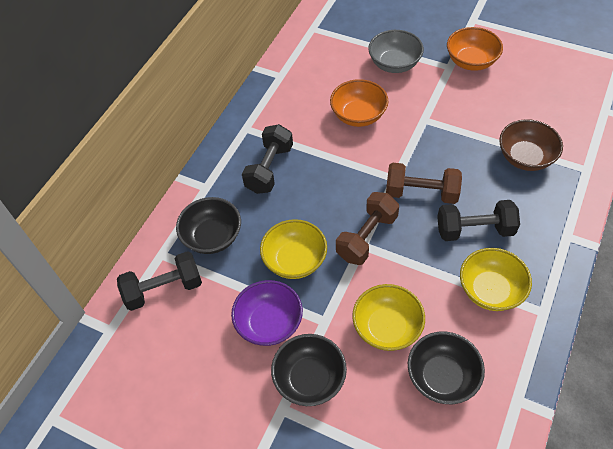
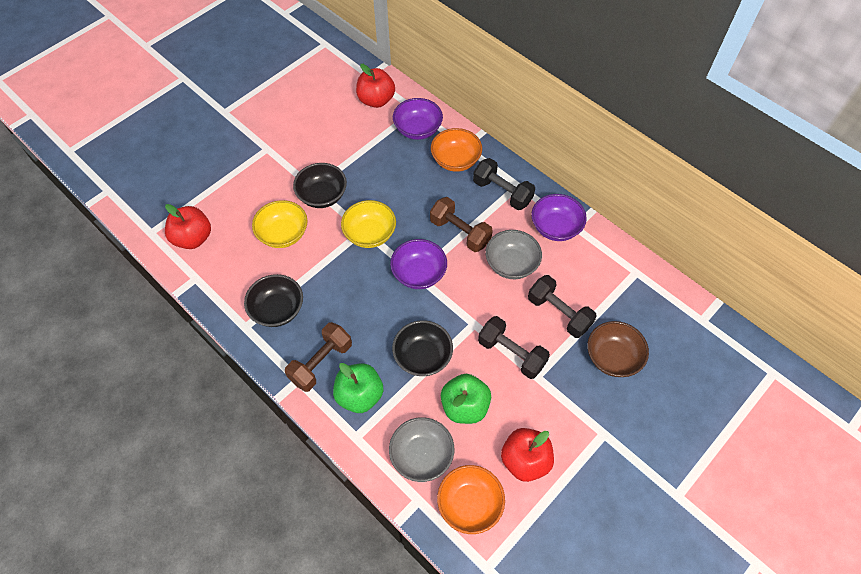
green apple: 0 -> 2
grey bowl: 1 -> 2
purple bowl: 1 -> 3
red apple: 0 -> 3
yellow bowl: 3 -> 2

